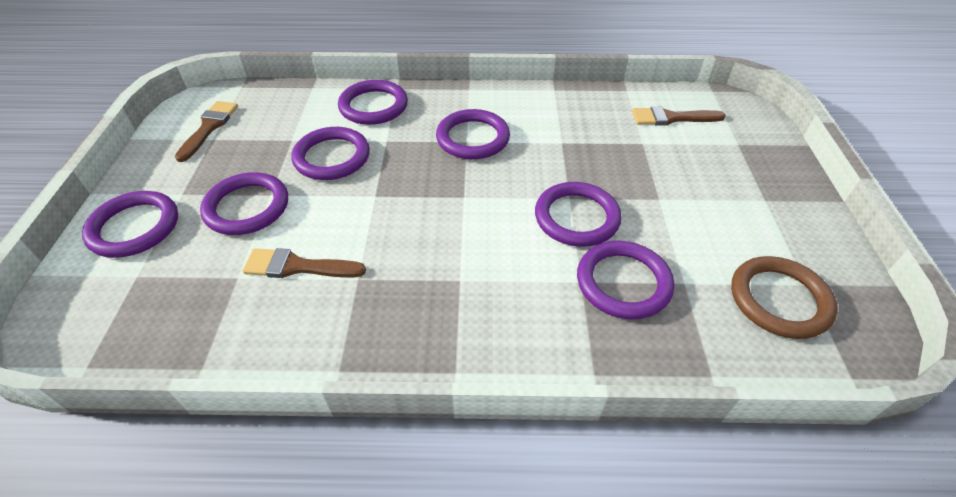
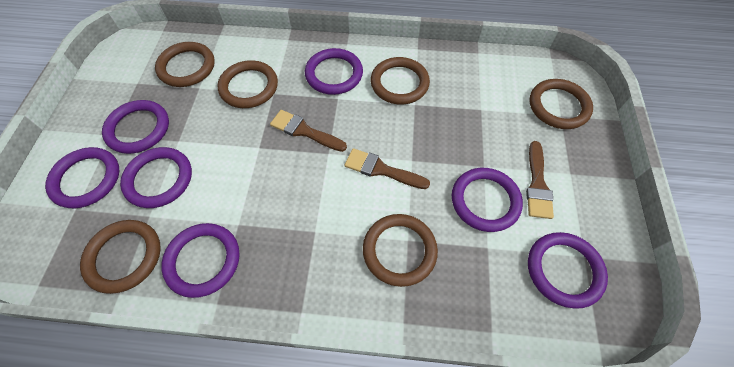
brown ring: 1 -> 6

